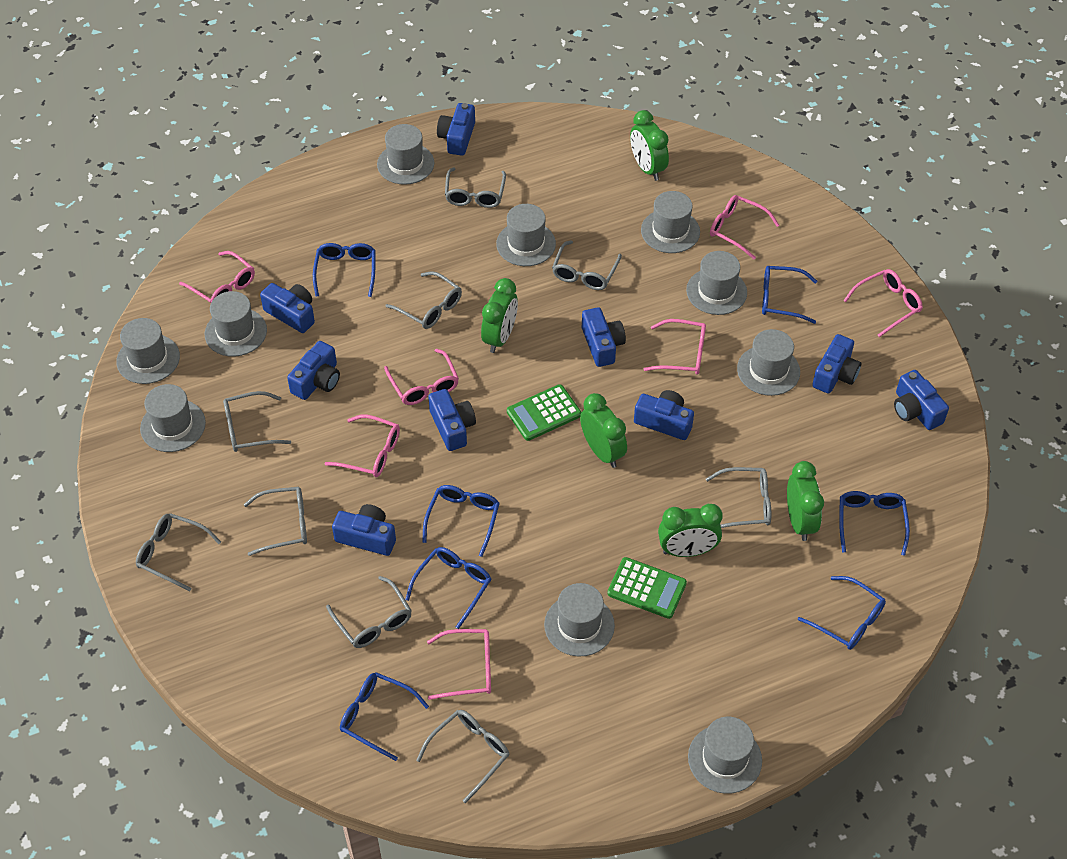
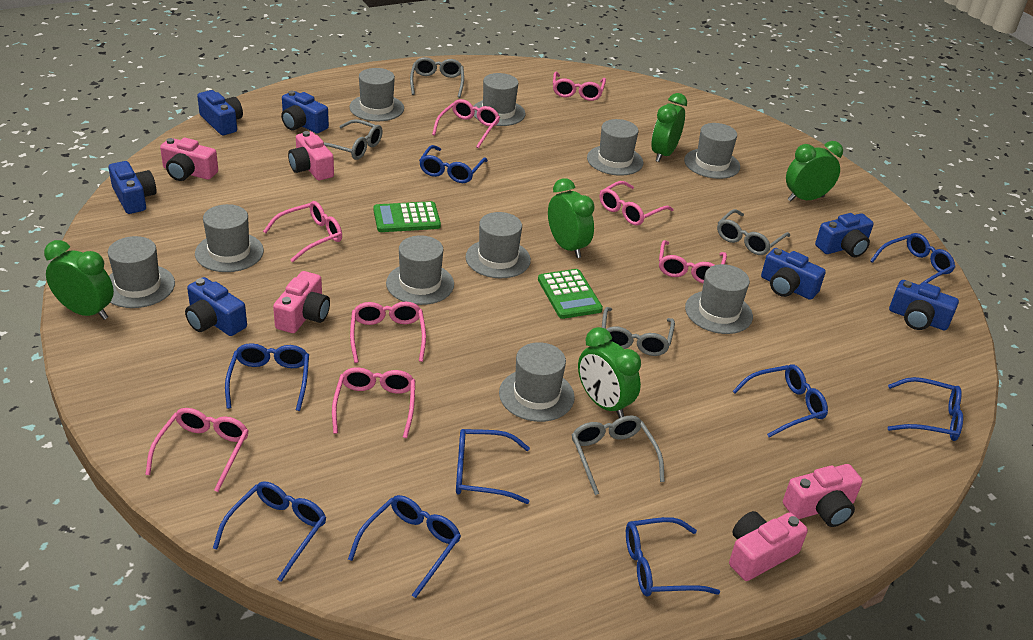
blue camera: 9 -> 7
blue glasses: 7 -> 9
grey glasses: 9 -> 5
pink camera: 0 -> 5
pink glasses: 7 -> 8

